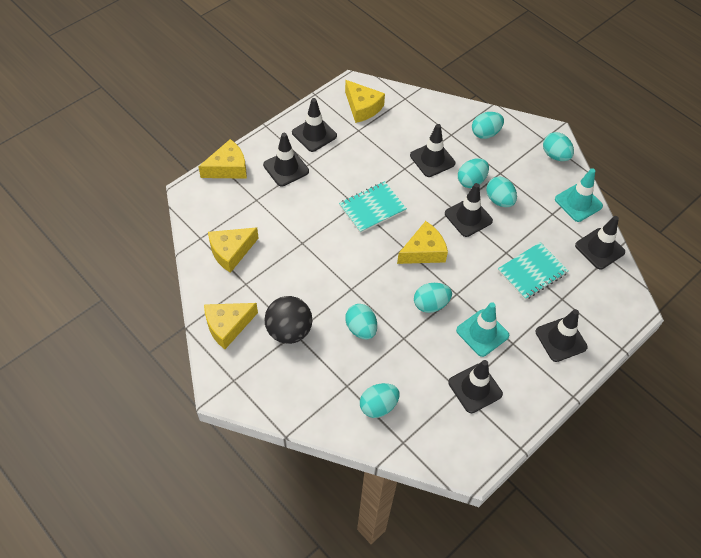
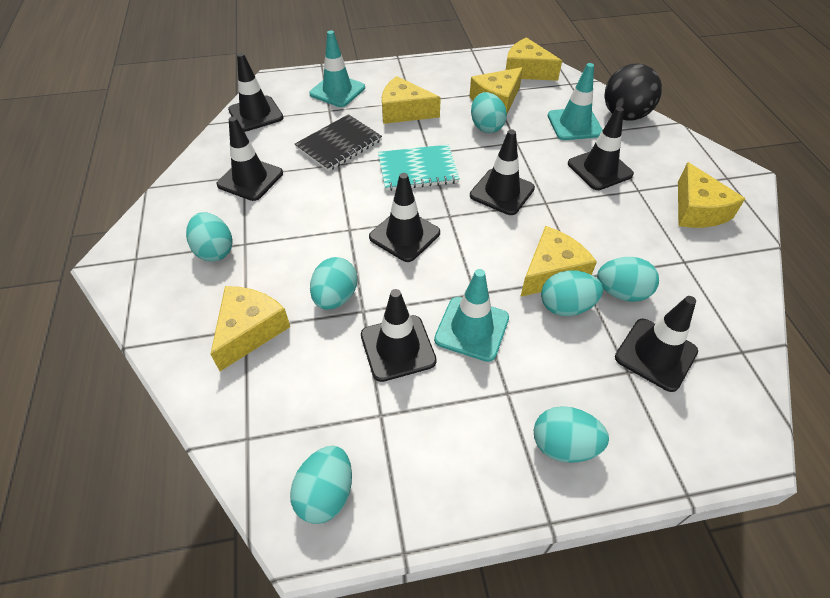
black notebook: 0 -> 1
turquoise notebook: 2 -> 1
turquoise traffic cone: 2 -> 3
yellow cheese: 5 -> 6

